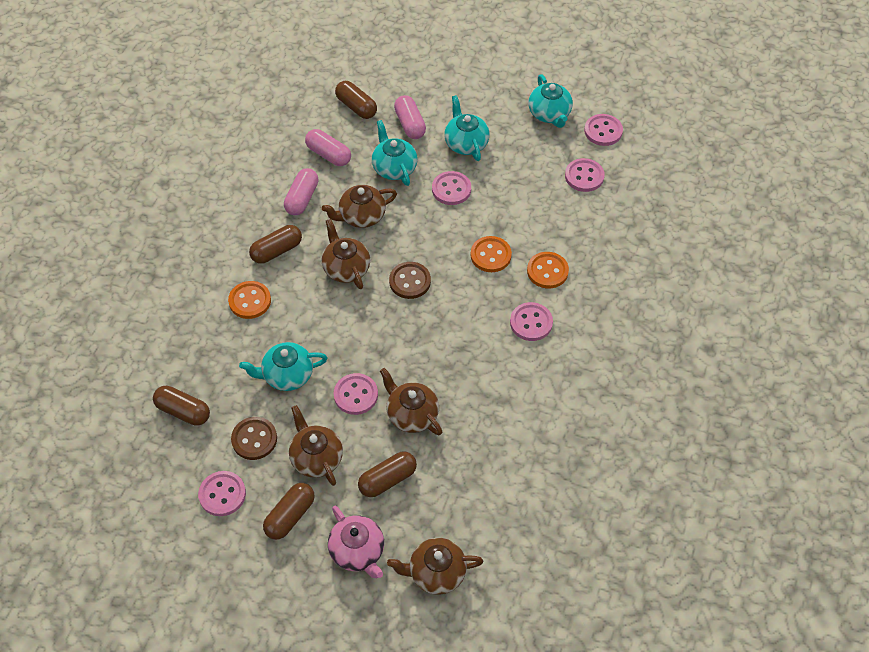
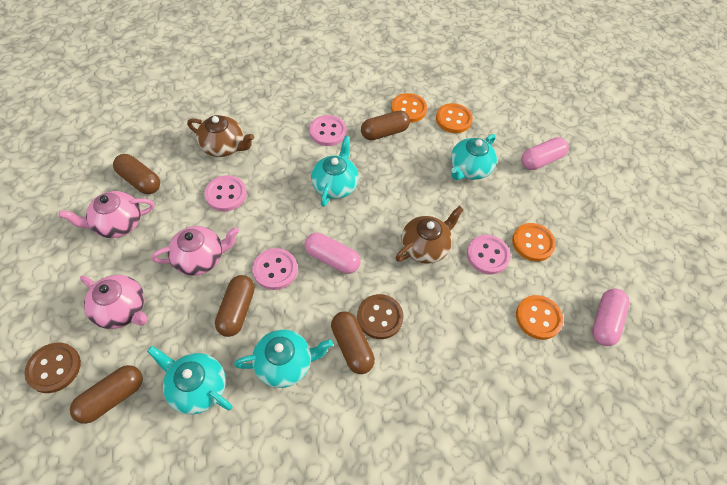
brown teapot: 5 -> 2
orange button: 3 -> 4
pink button: 6 -> 4
pink teapot: 1 -> 3

